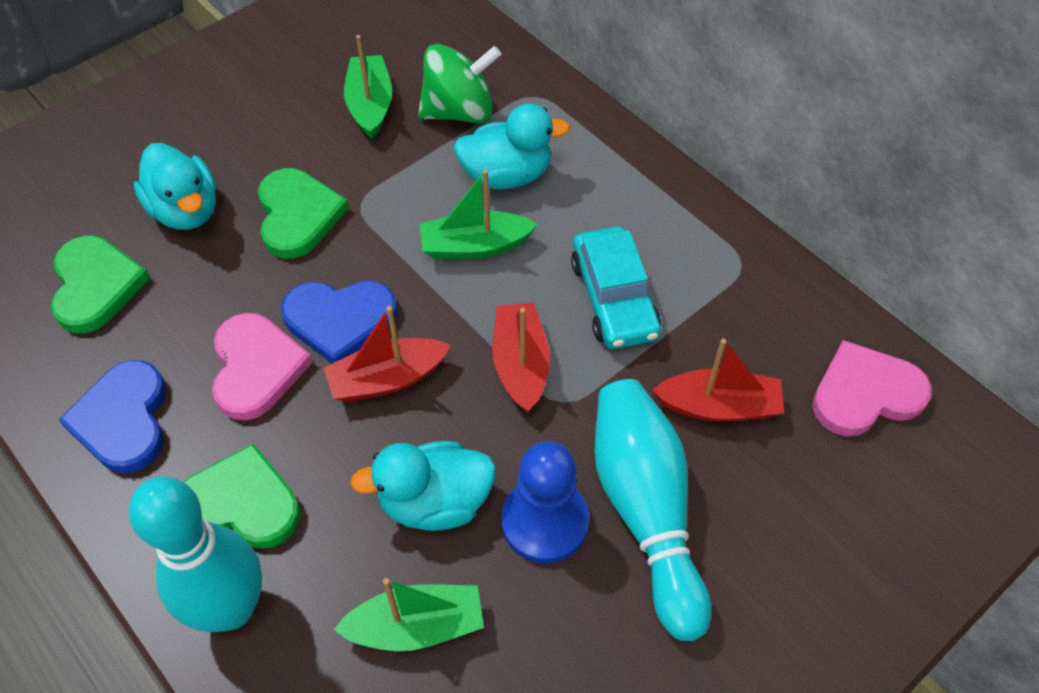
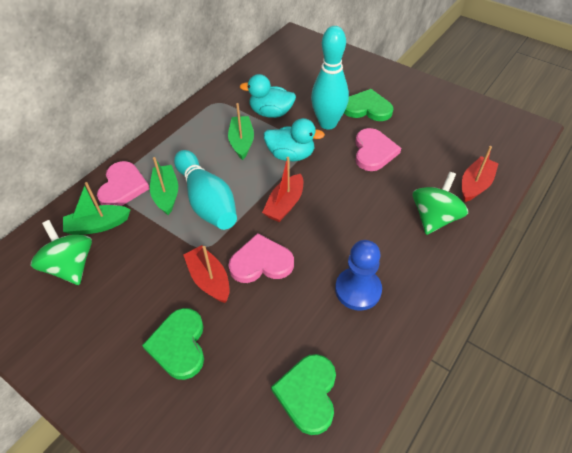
blue heart: 2 -> 0
green spinning top: 1 -> 2
pink heart: 2 -> 3
turquoise car: 1 -> 0
turquoise duck: 3 -> 2

